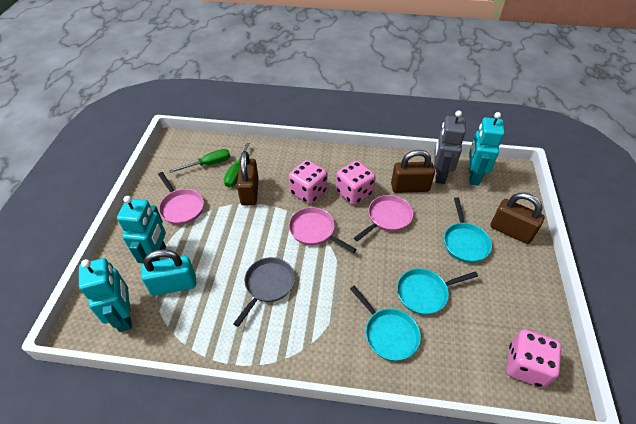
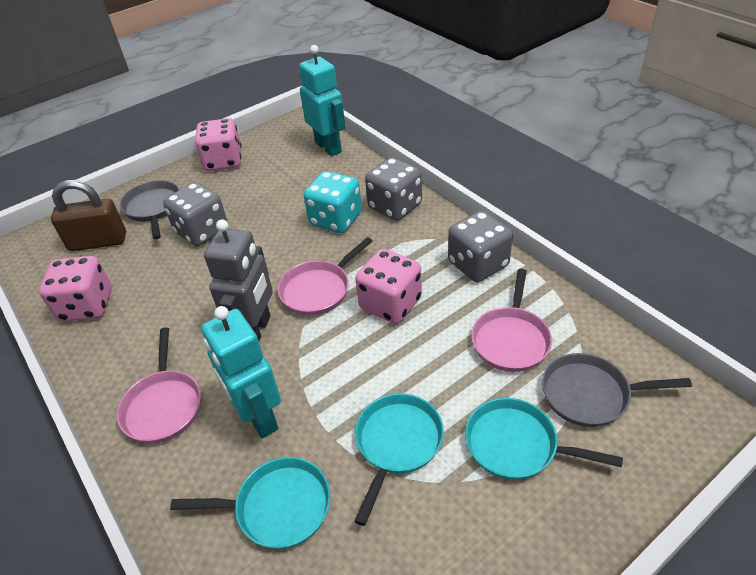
brown padlock: 3 -> 1
green screwdriver: 2 -> 0
grey dice: 0 -> 3
grey pan: 1 -> 2
turquoise dice: 0 -> 1
turquoise padlock: 1 -> 0
turquoise robot: 3 -> 2

